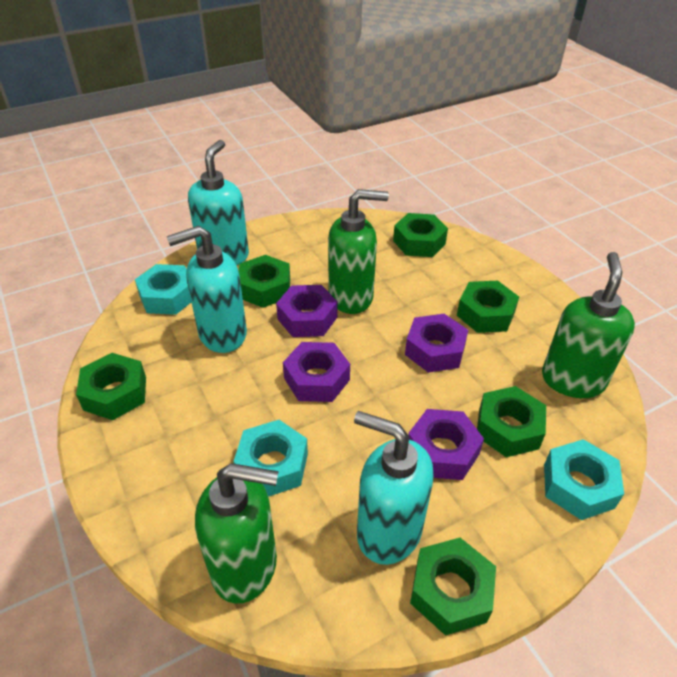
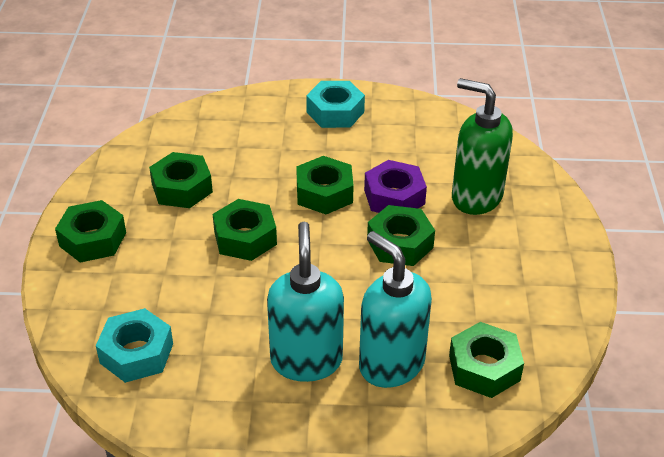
green soap dispenser: 3 -> 1
purple nut: 4 -> 1
turquoise nut: 3 -> 2
turquoise soap dispenser: 3 -> 2

